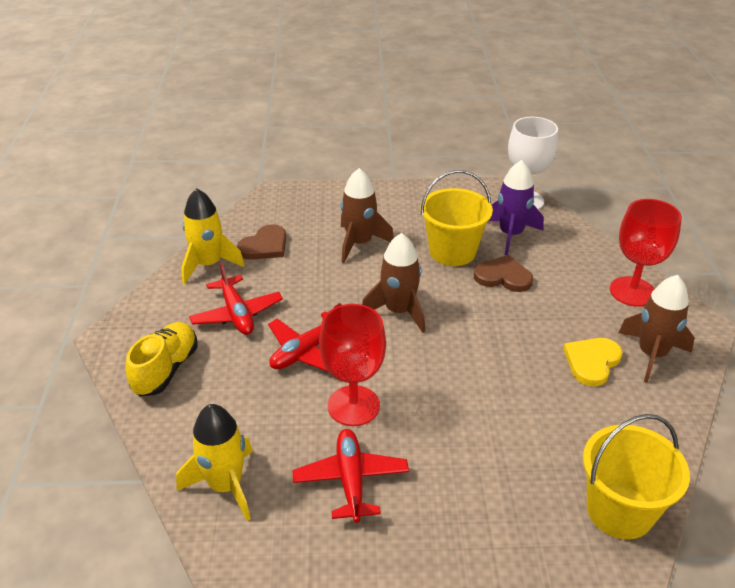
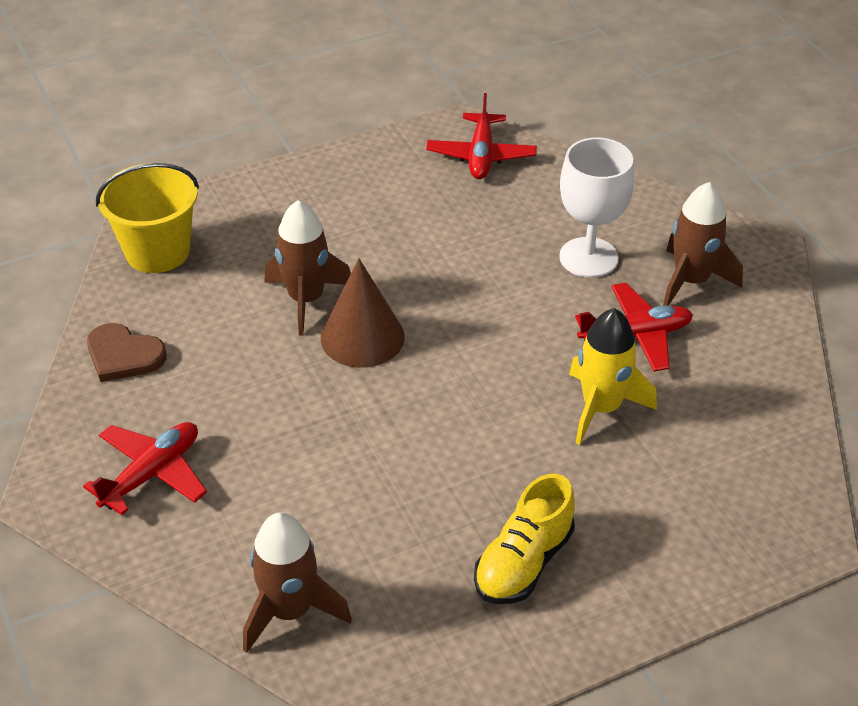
brown cone: 0 -> 1
brown heart: 2 -> 1
purple rocket: 1 -> 0
red goblet: 2 -> 0
yellow bucket: 2 -> 1
yellow heart: 1 -> 0
yellow rocket: 2 -> 1

